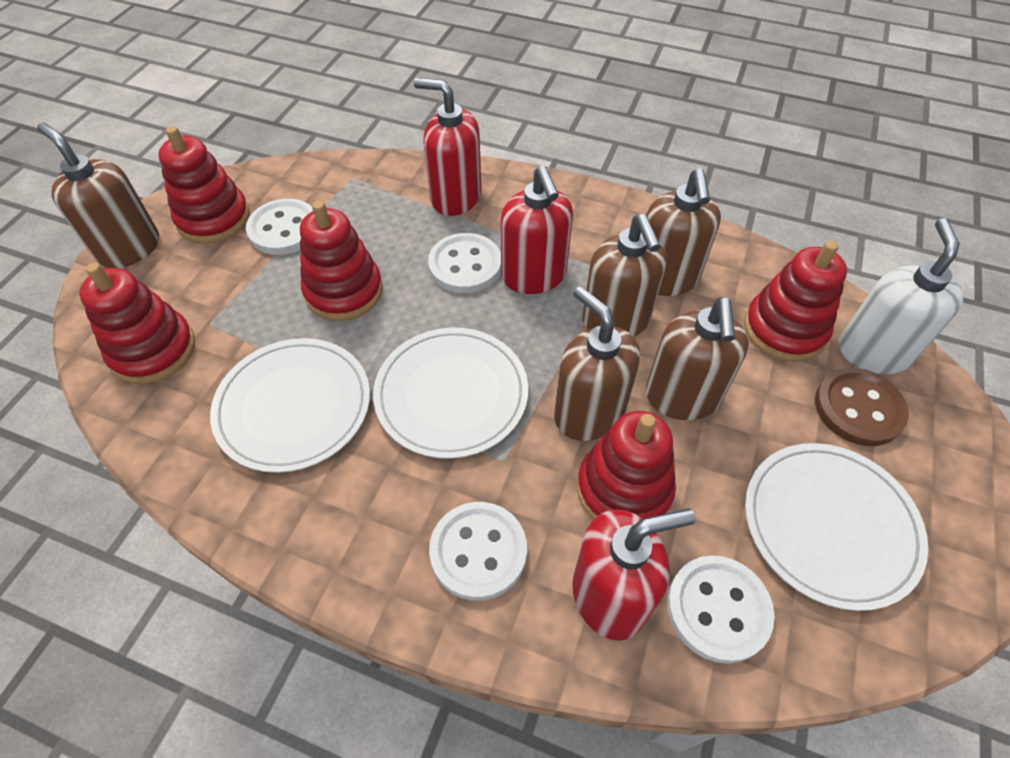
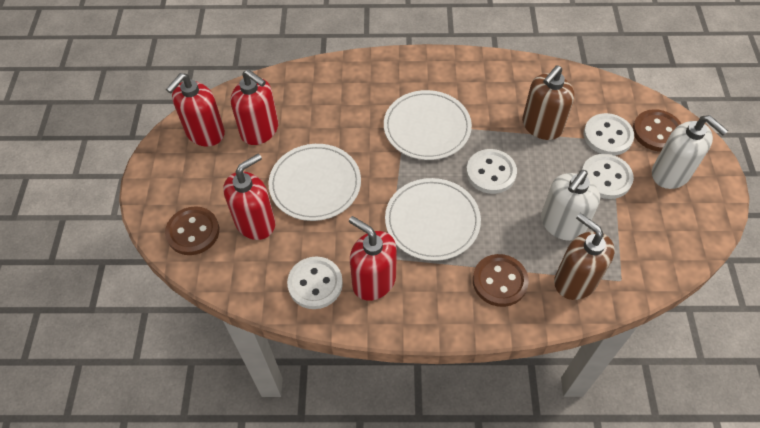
brown button: 1 -> 3
brown soap dispenser: 5 -> 2
red soap dispenser: 3 -> 4
red stacking toy: 5 -> 0
white soap dispenser: 1 -> 2

